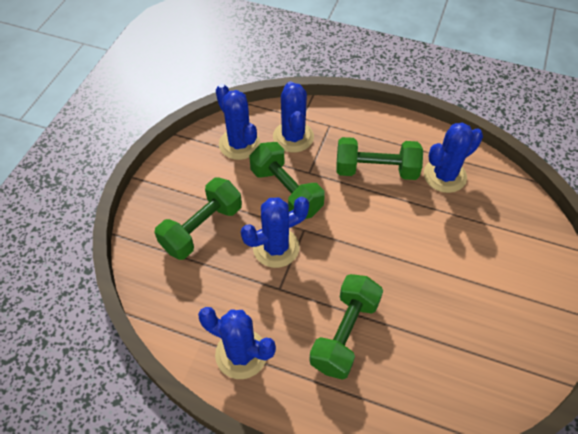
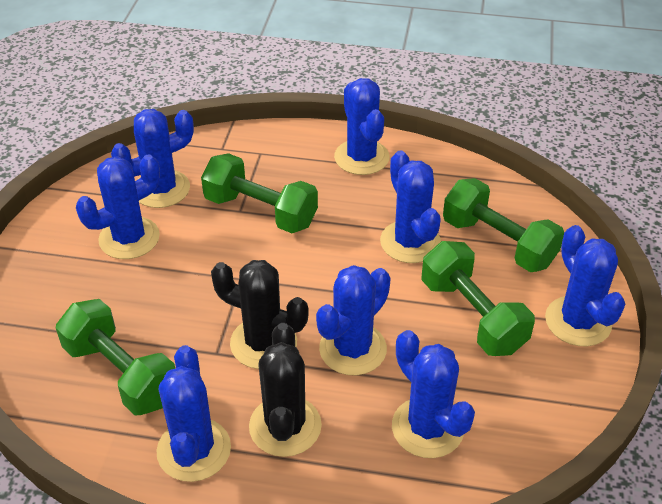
black cactus: 0 -> 2
blue cactus: 5 -> 8

